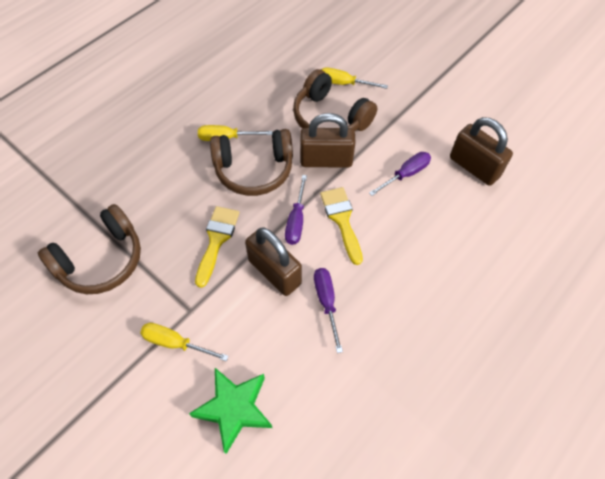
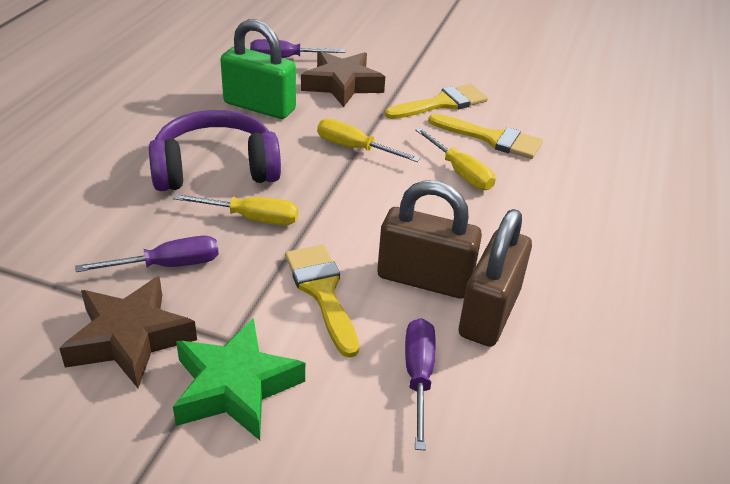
brown headphones: 3 -> 0
brown padlock: 3 -> 2
brown star: 0 -> 2
green padlock: 0 -> 1
purple headphones: 0 -> 1
yellow brush: 2 -> 3

